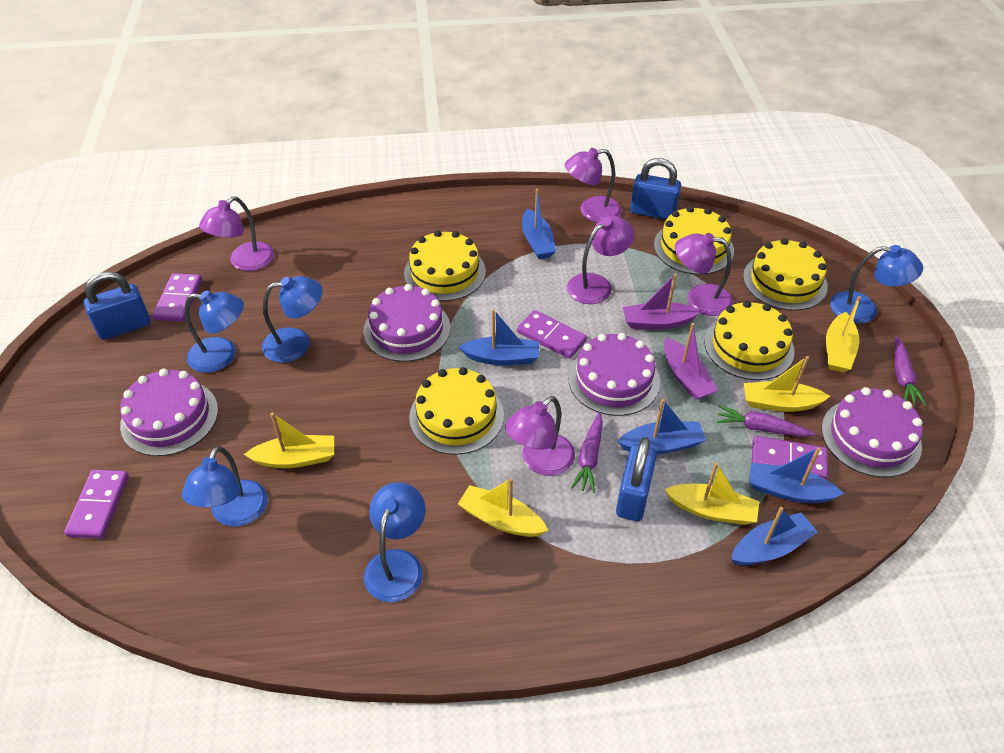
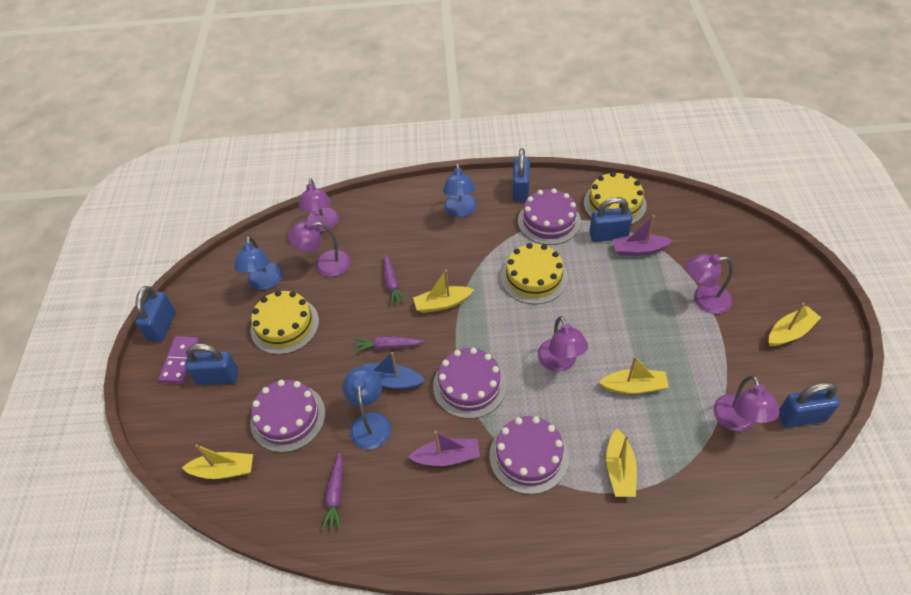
blue boat: 5 -> 1
blue lamp: 5 -> 3
blue padlock: 3 -> 5
purple domino: 4 -> 1
yellow cake: 5 -> 3

